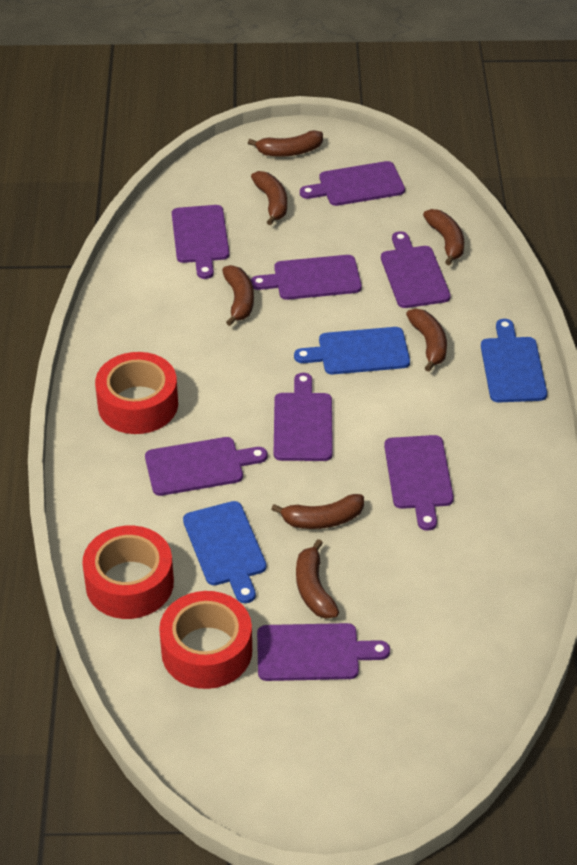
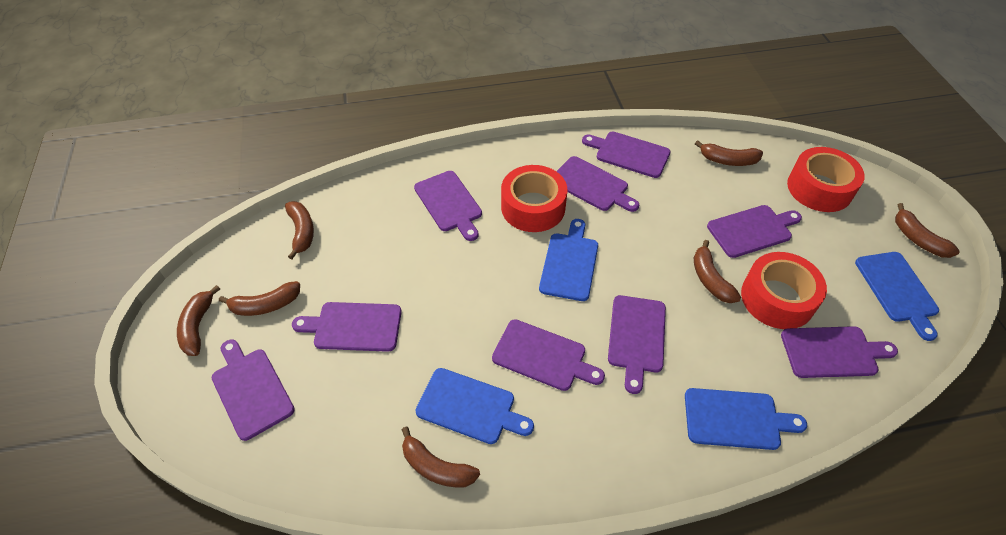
blue cutting board: 3 -> 4
purple cutting board: 8 -> 9

